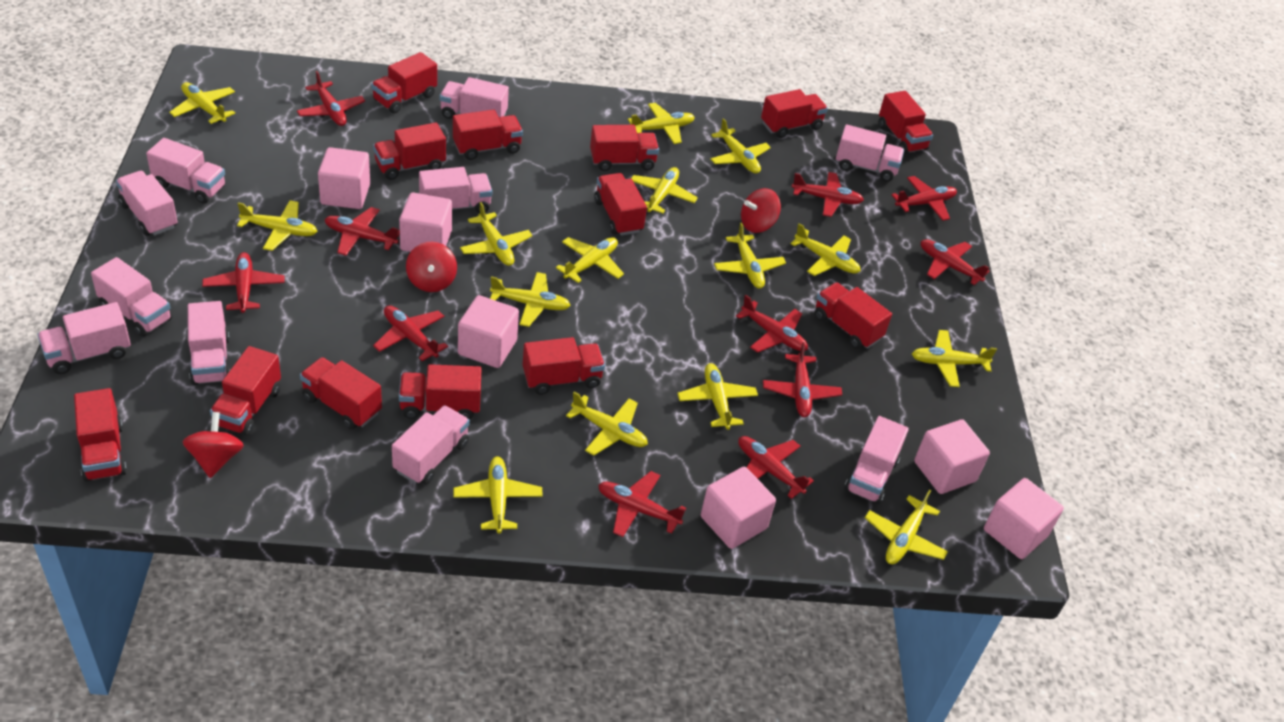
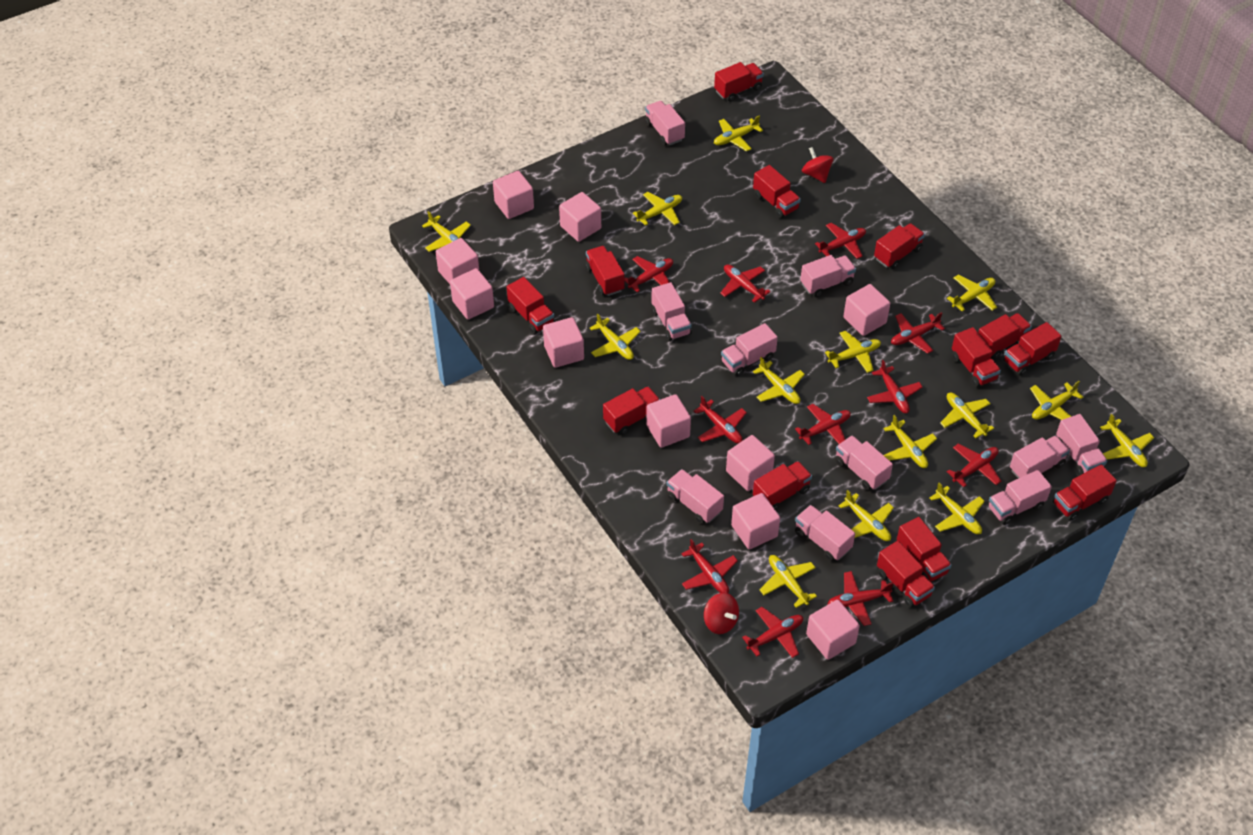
pink cube: 6 -> 10
red spinning top: 3 -> 2
yellow plane: 15 -> 14

